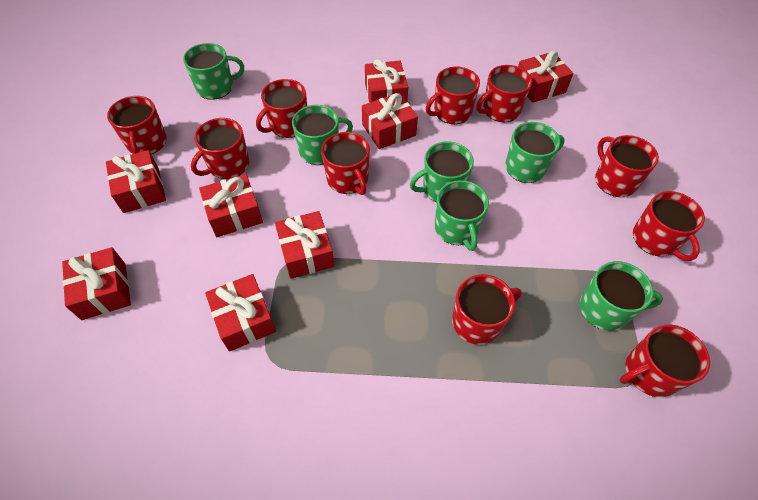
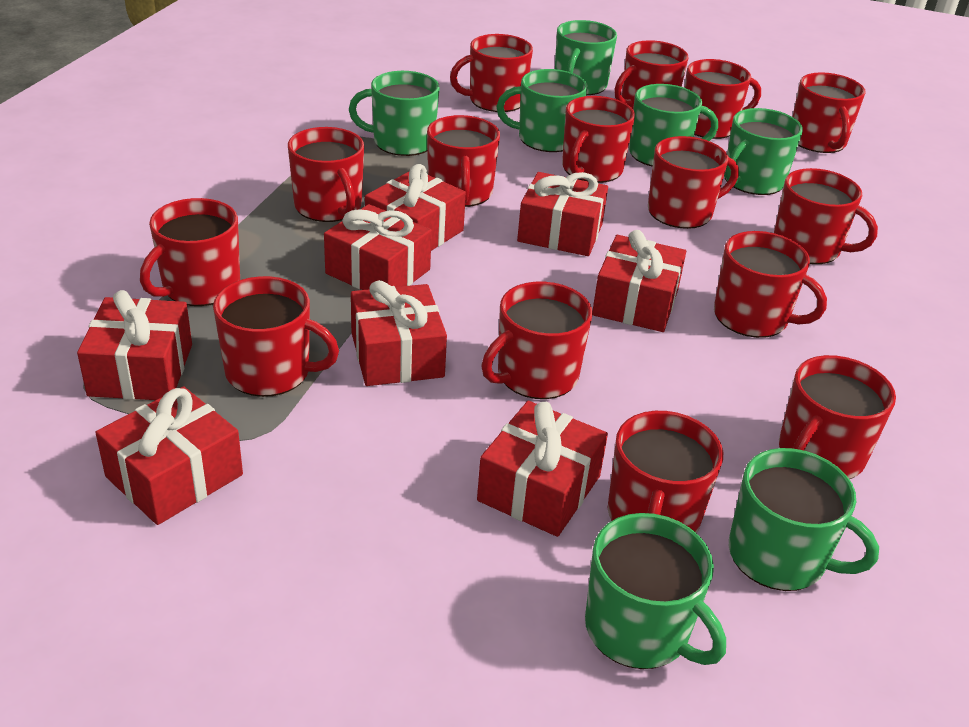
green mug: 6 -> 7
red mug: 10 -> 15

